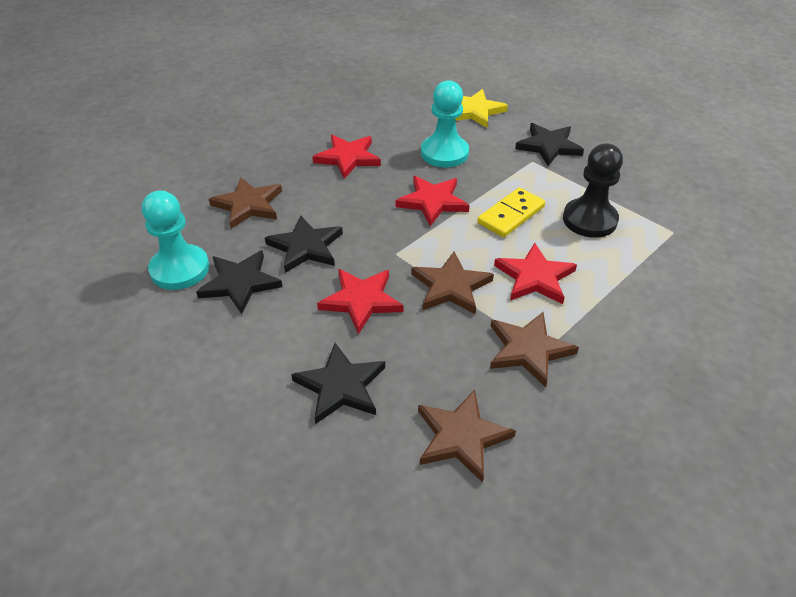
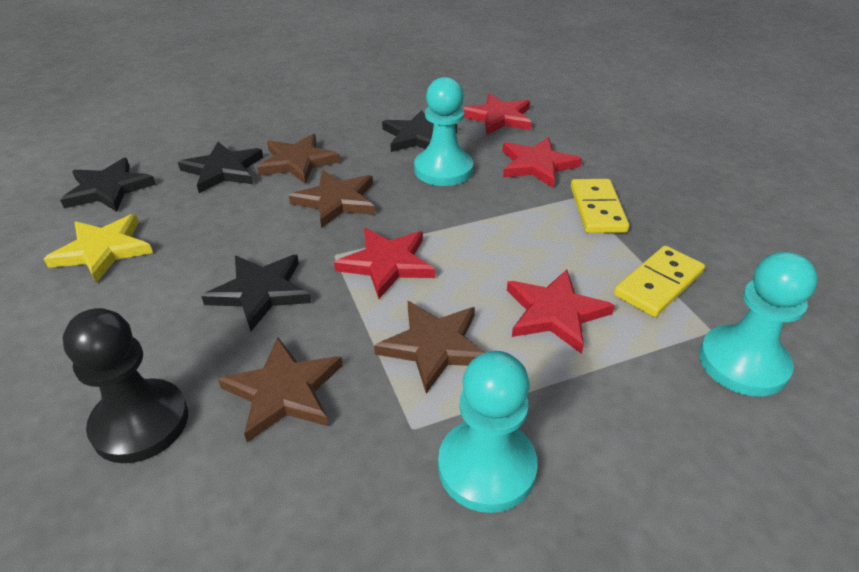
turquoise pawn: 2 -> 3
yellow domino: 1 -> 2

